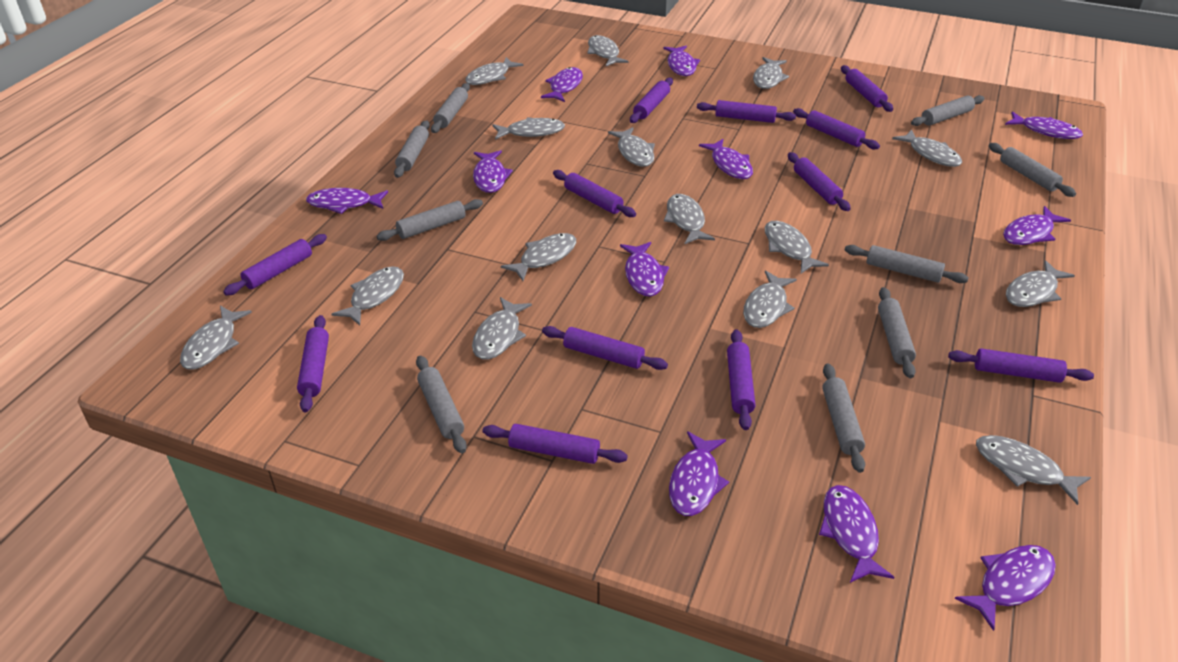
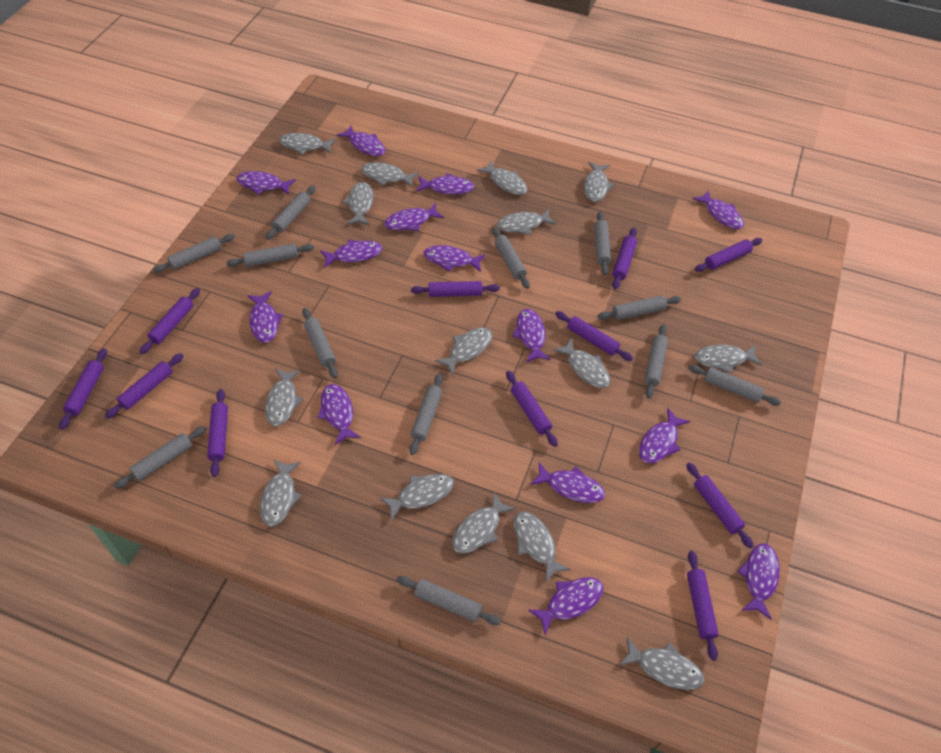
grey rolling pin: 9 -> 12
purple fish: 11 -> 14
purple rolling pin: 12 -> 11

